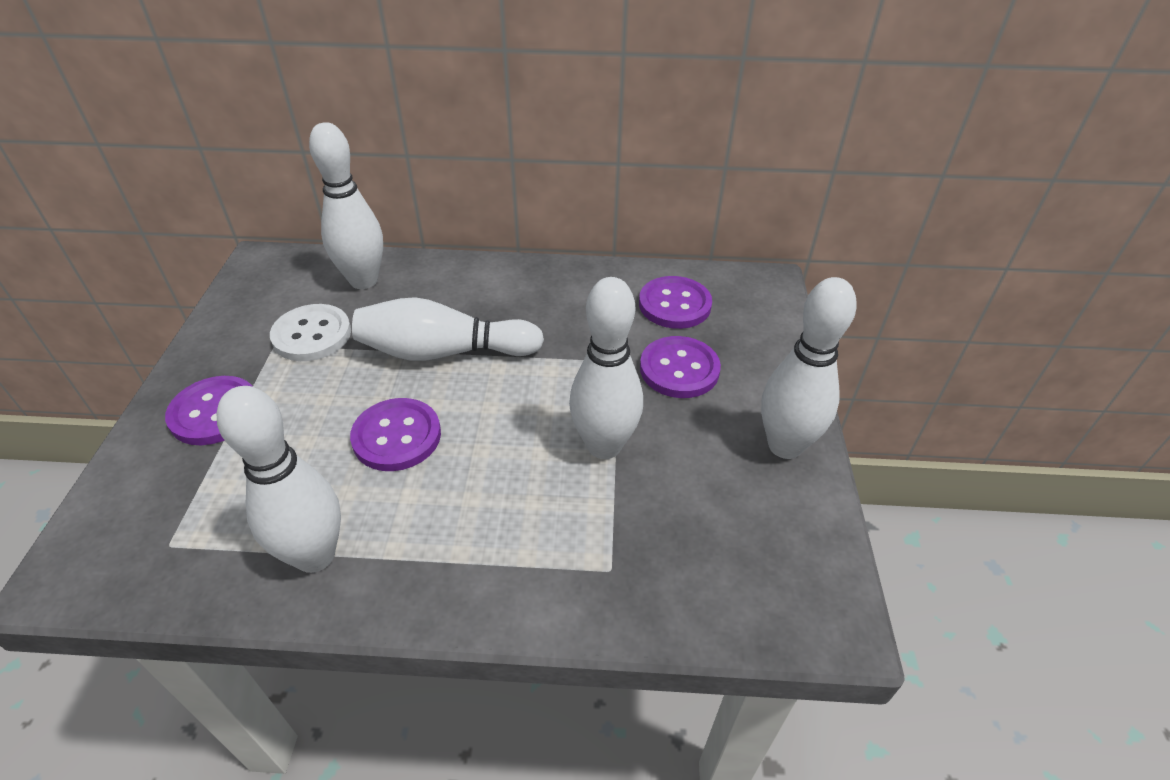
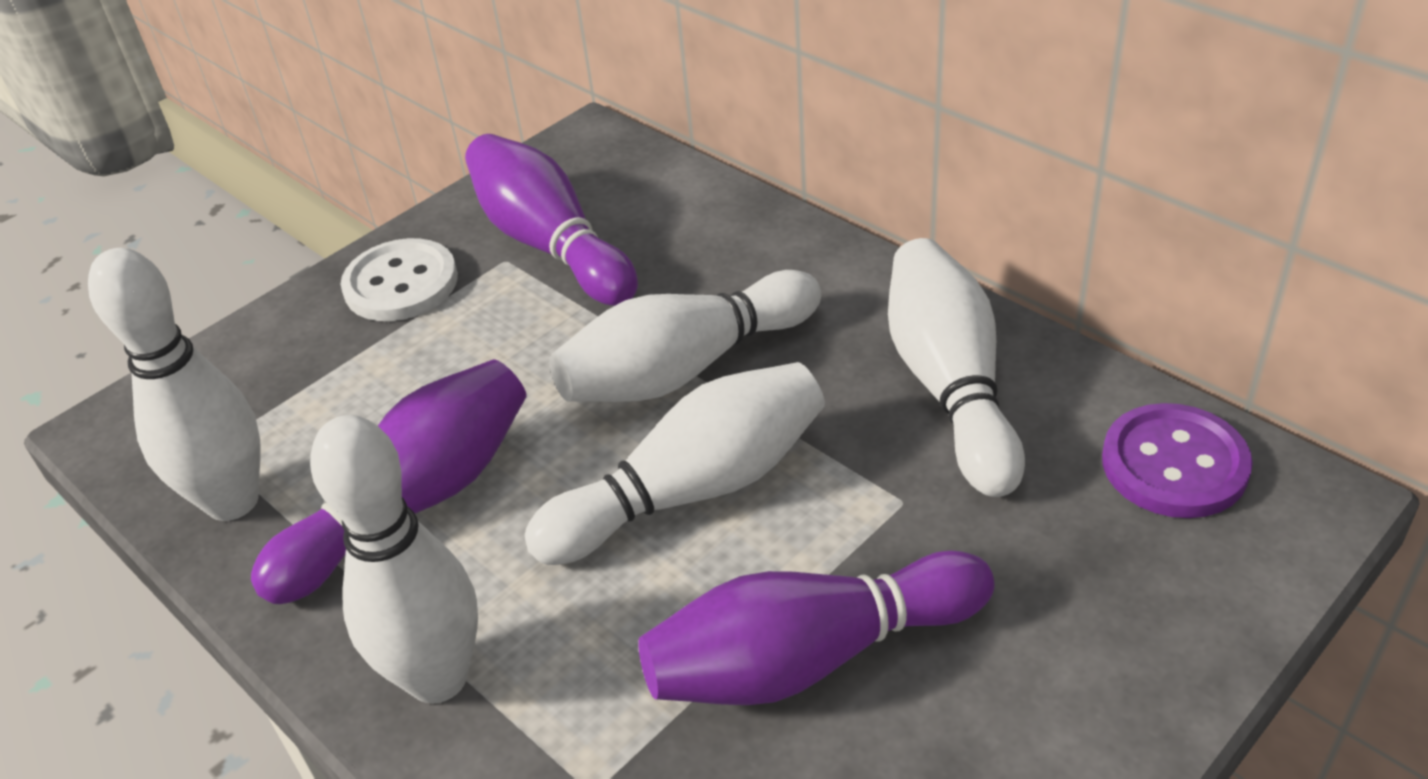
purple bowling pin: 0 -> 3
purple button: 4 -> 1

